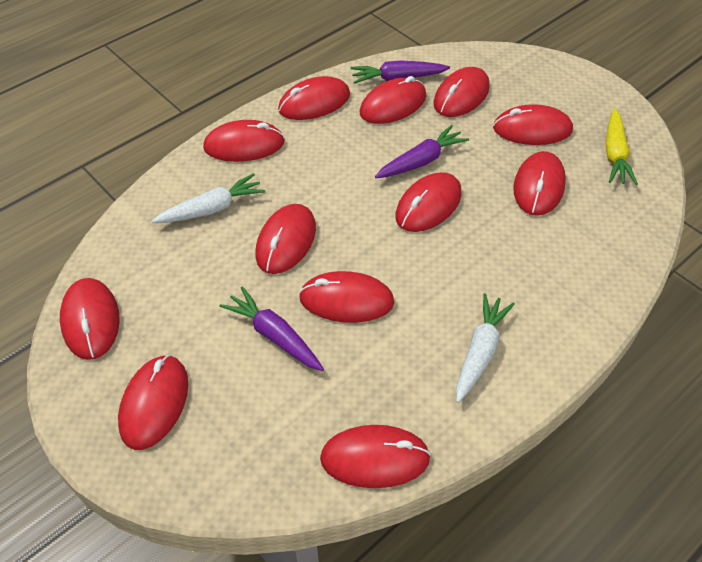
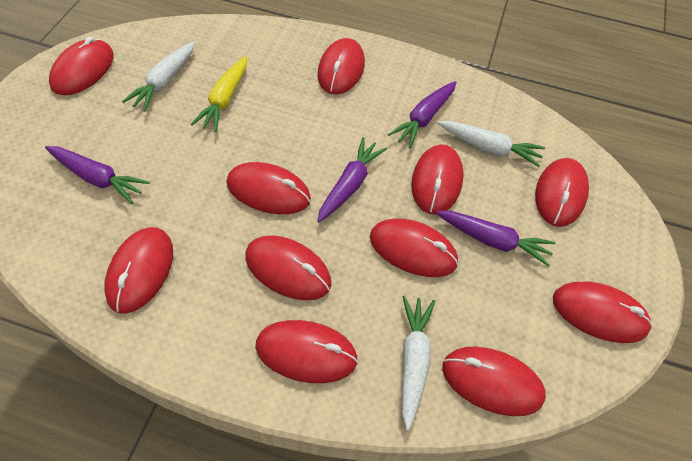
purple carrot: 3 -> 4
red mouse: 12 -> 11
white carrot: 2 -> 3

